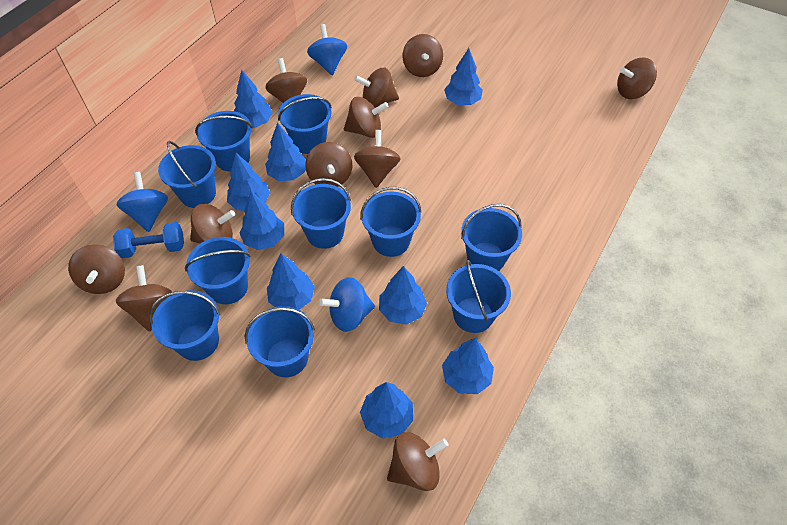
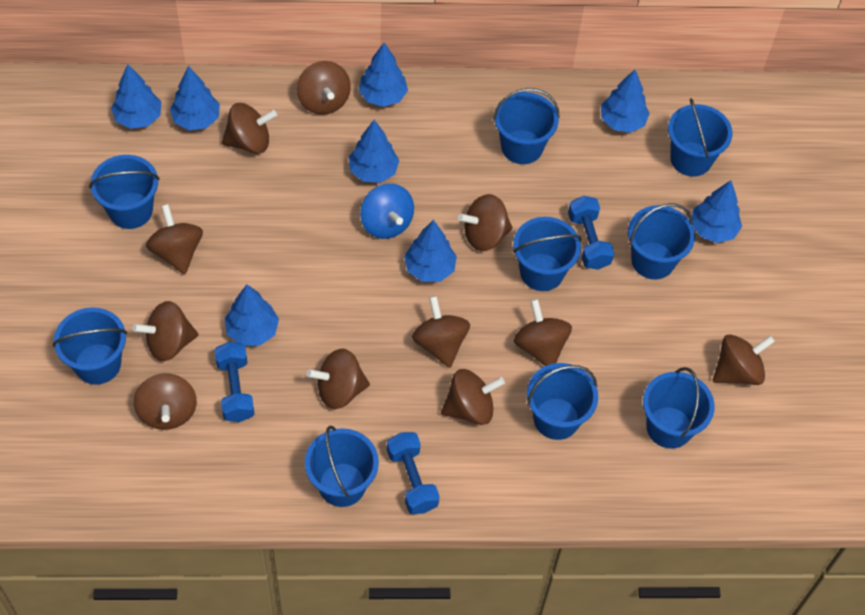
blue bucket: 10 -> 9
blue dumbbell: 1 -> 3
blue spinning top: 3 -> 1
blue tree: 9 -> 8

